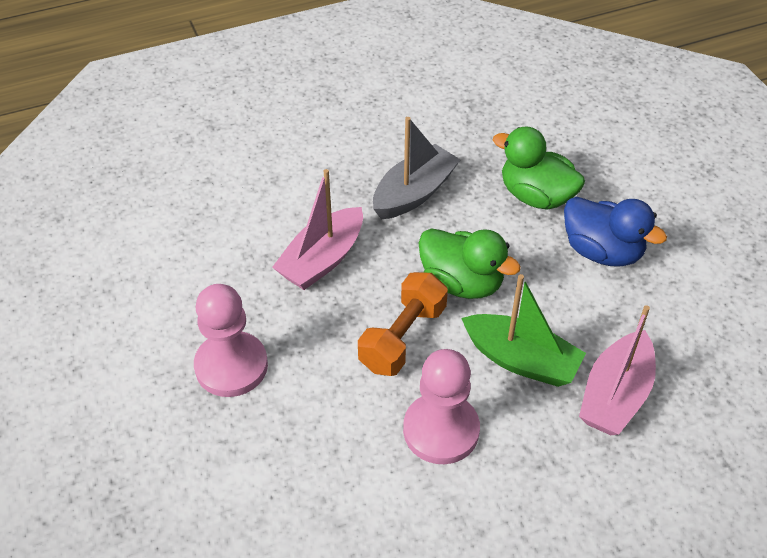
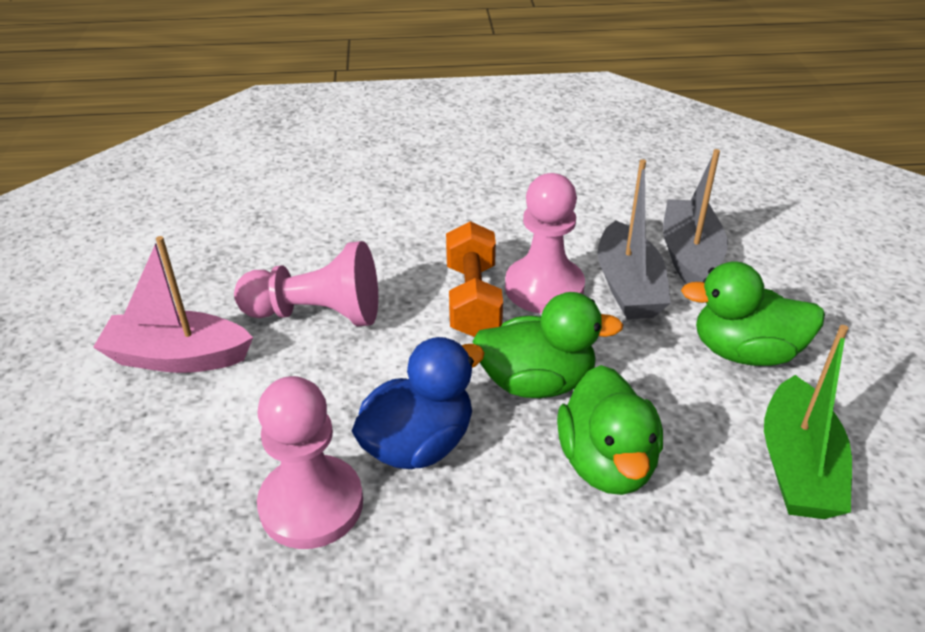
green duck: 2 -> 3
grey boat: 1 -> 2
pink boat: 2 -> 1
pink pawn: 2 -> 3

